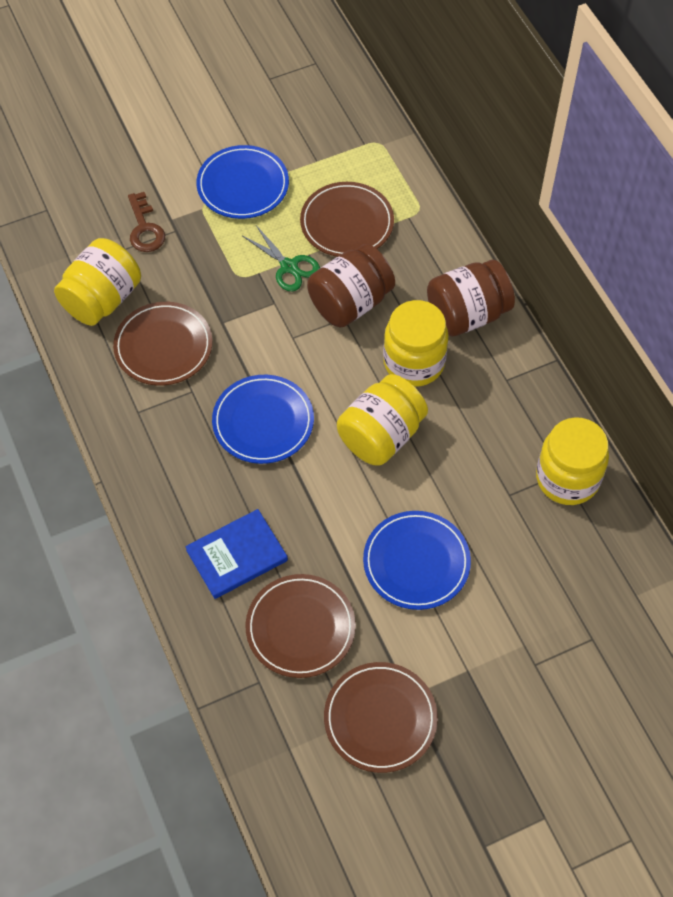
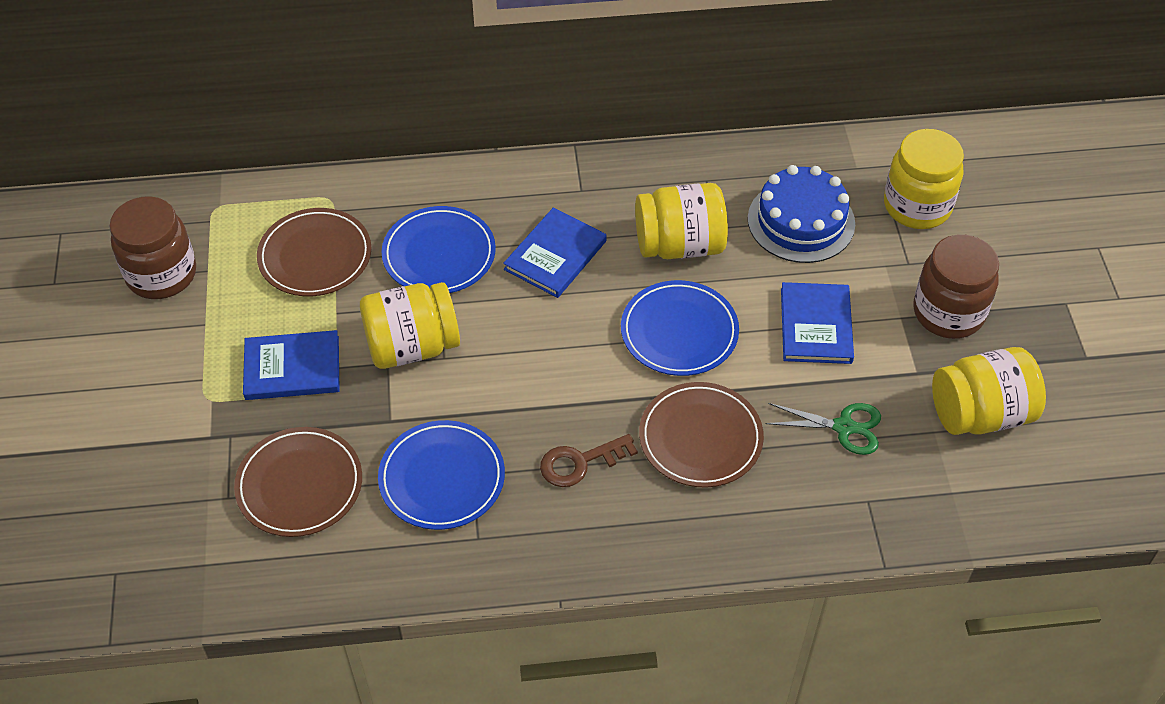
blue book: 1 -> 3
blue cake: 0 -> 1
brown plate: 4 -> 3

